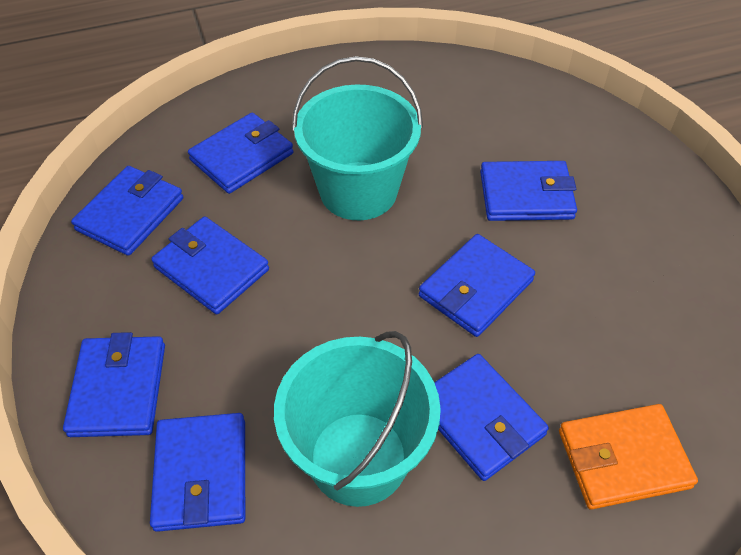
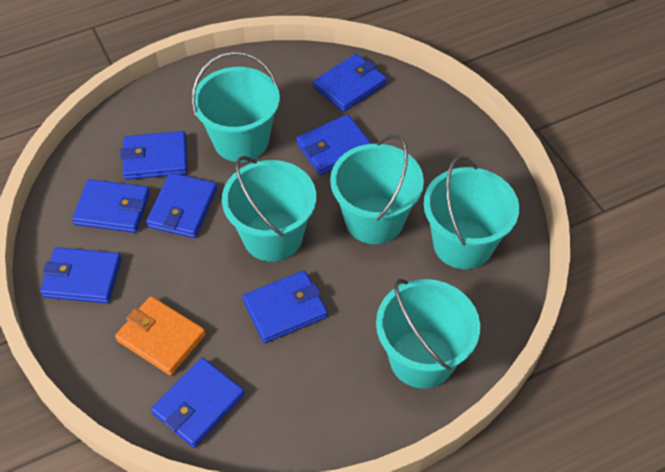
turquoise bucket: 2 -> 5

